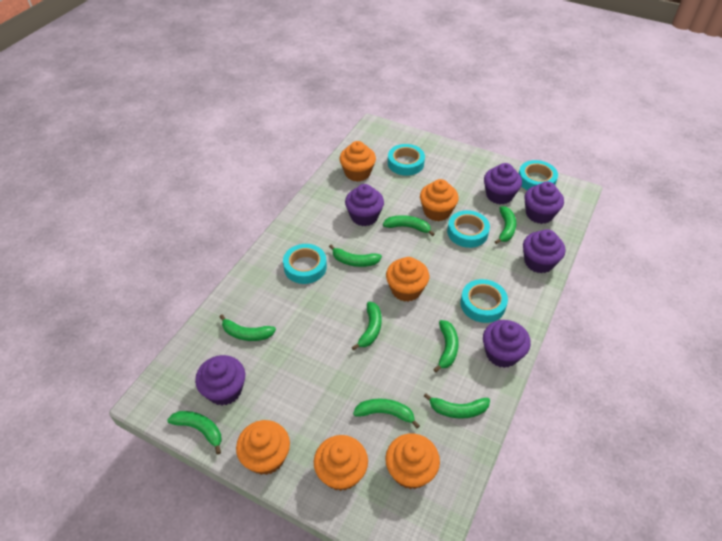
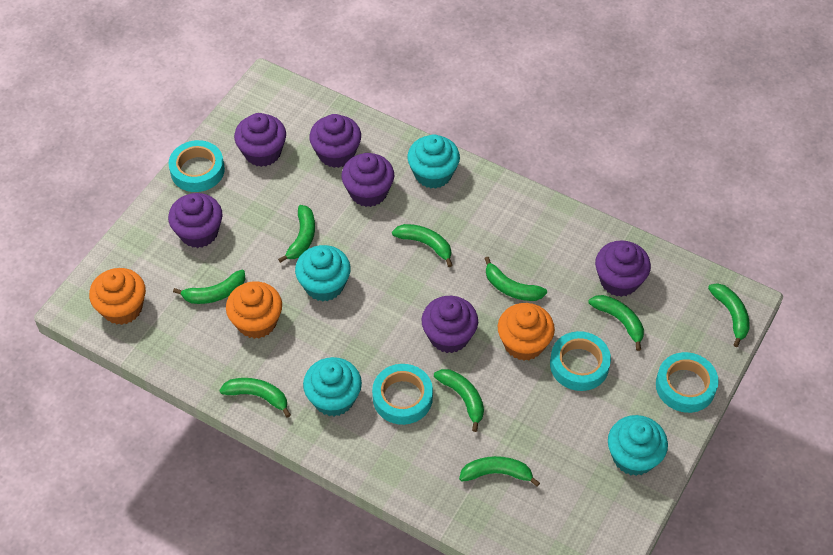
orange cupcake: 6 -> 3
turquoise cupcake: 0 -> 4
turquoise tape: 5 -> 4

